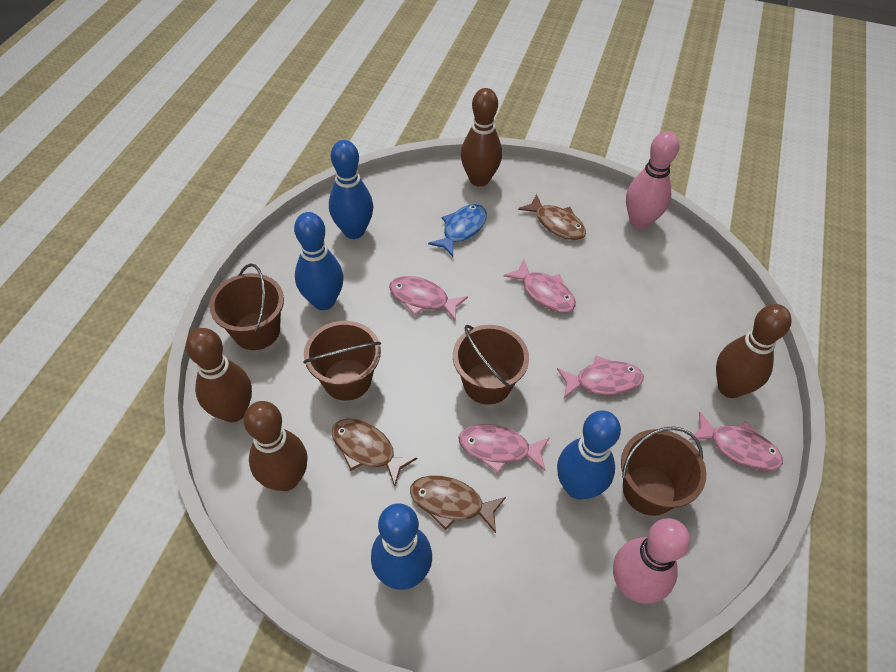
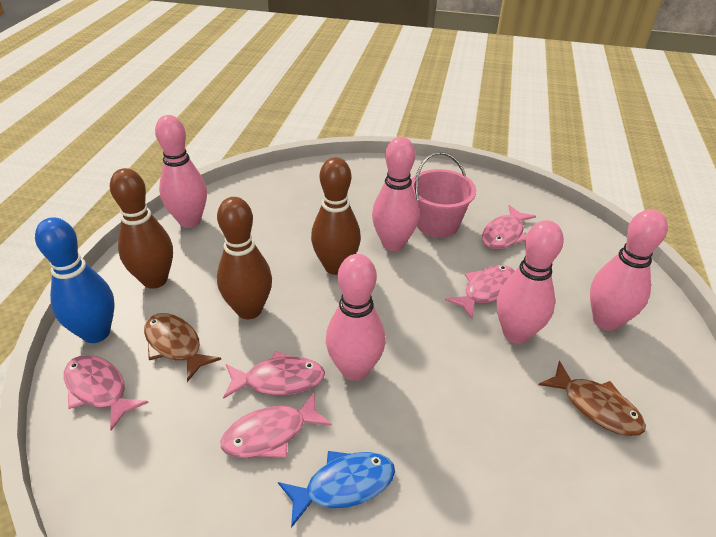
blue bowling pin: 4 -> 1
brown bowling pin: 4 -> 3
brown bucket: 4 -> 0
brown fish: 3 -> 2
pink bowling pin: 2 -> 5
pink bucket: 0 -> 1

